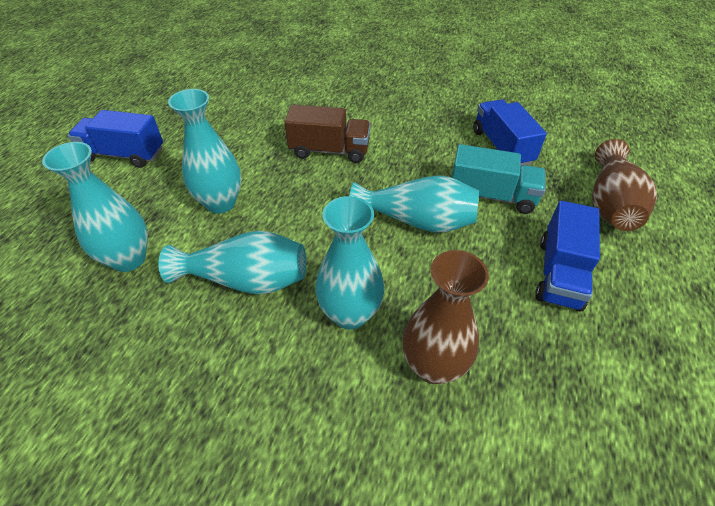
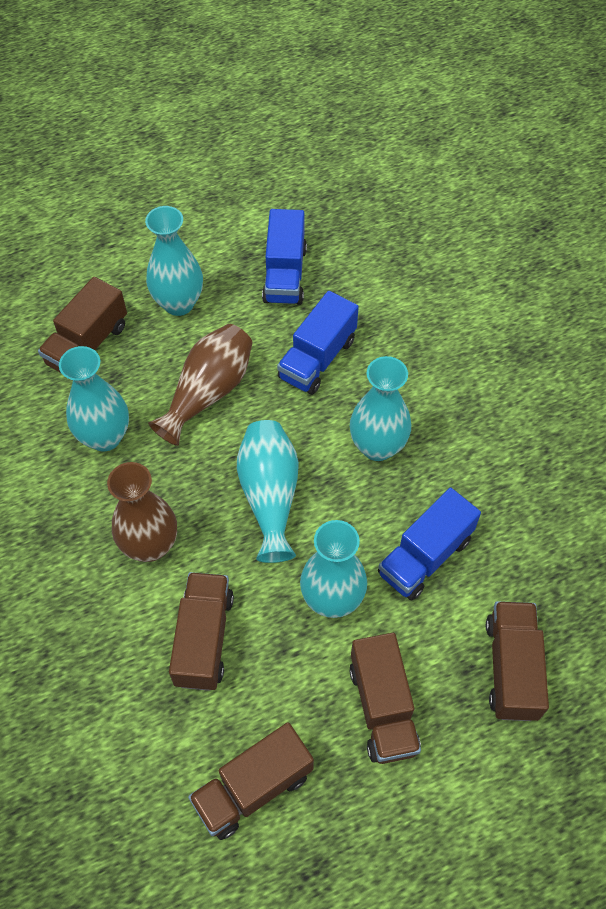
brown truck: 1 -> 5
turquoise truck: 1 -> 0

